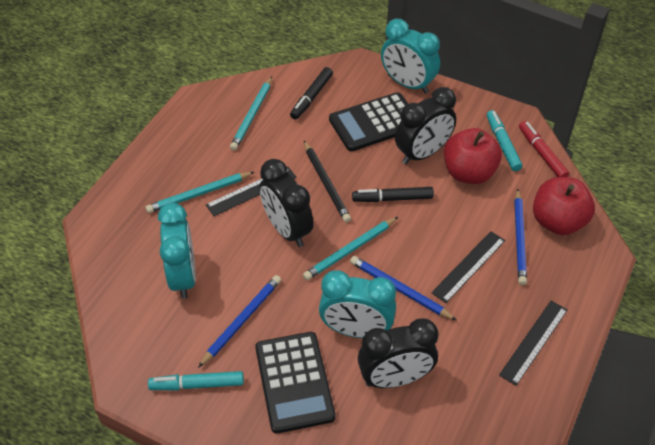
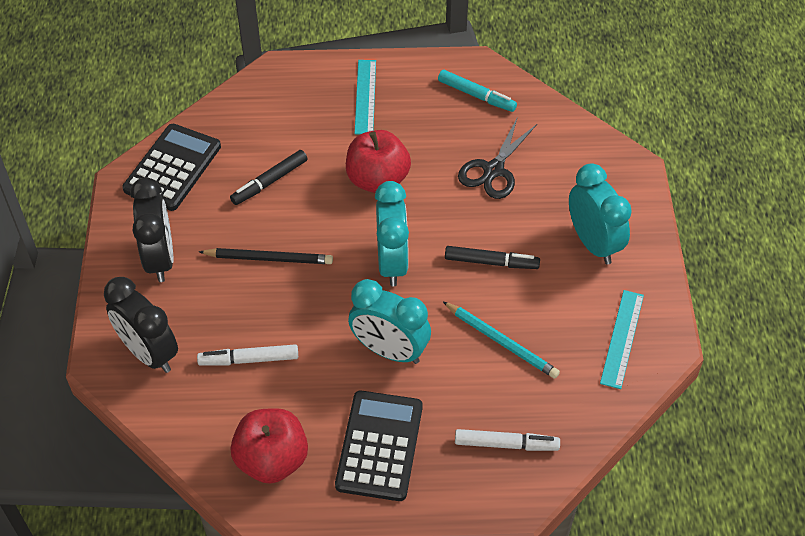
black clock: 3 -> 2
black ruler: 3 -> 0
black scissors: 0 -> 1
blue pencil: 3 -> 0
red marker: 1 -> 0
turquoise marker: 2 -> 1
turquoise pencil: 3 -> 1
turquoise ruler: 0 -> 2
white marker: 0 -> 2

